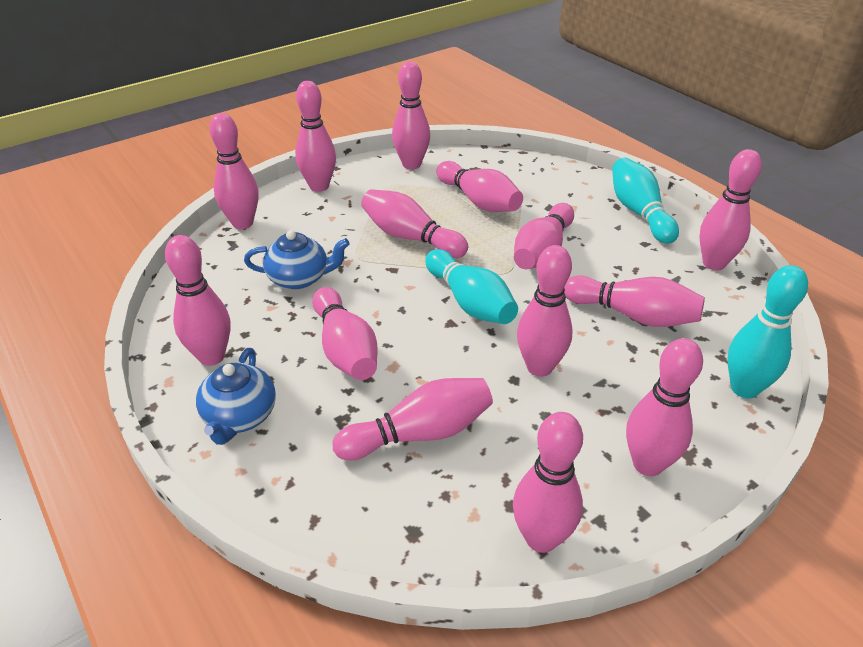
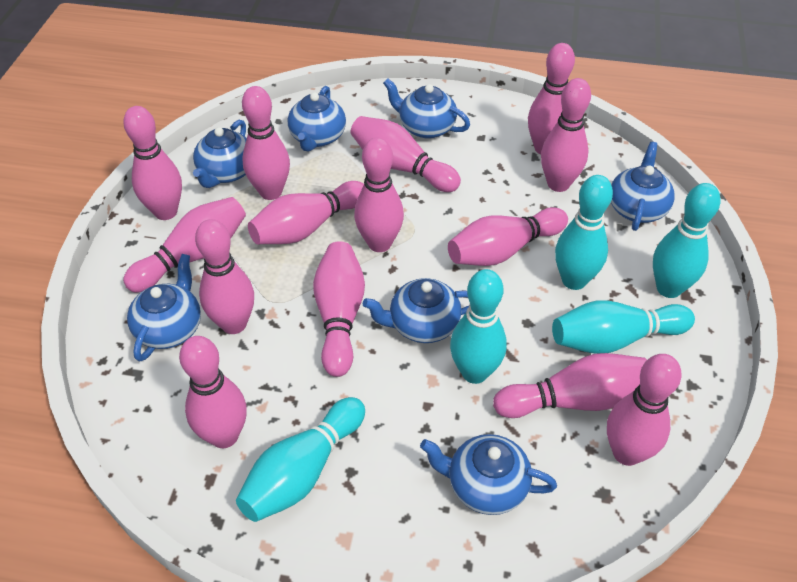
blue teapot: 2 -> 7
turquoise bowling pin: 3 -> 5

